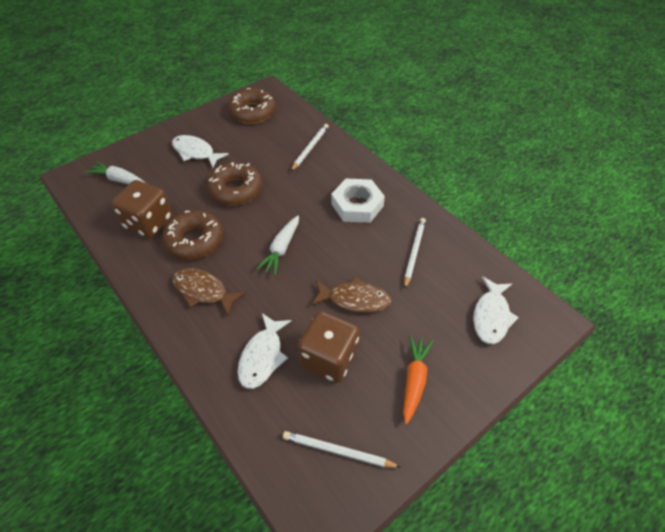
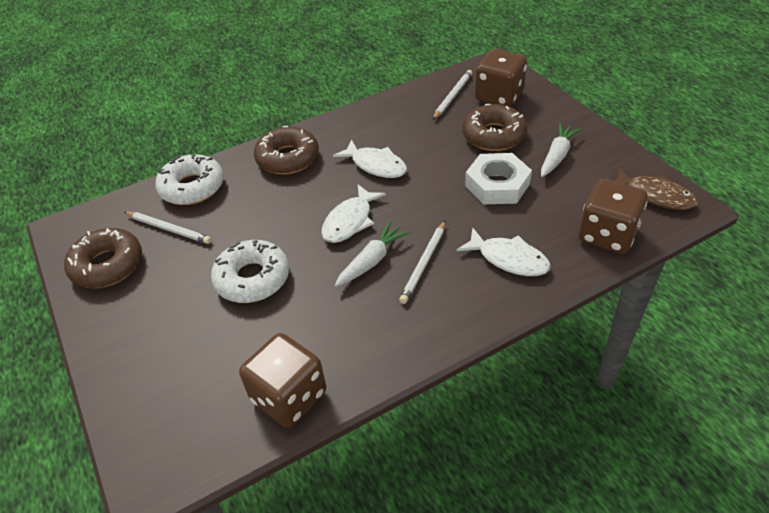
brown dice: 2 -> 3
brown fish: 2 -> 1
orange carrot: 1 -> 0
white donut: 0 -> 2

